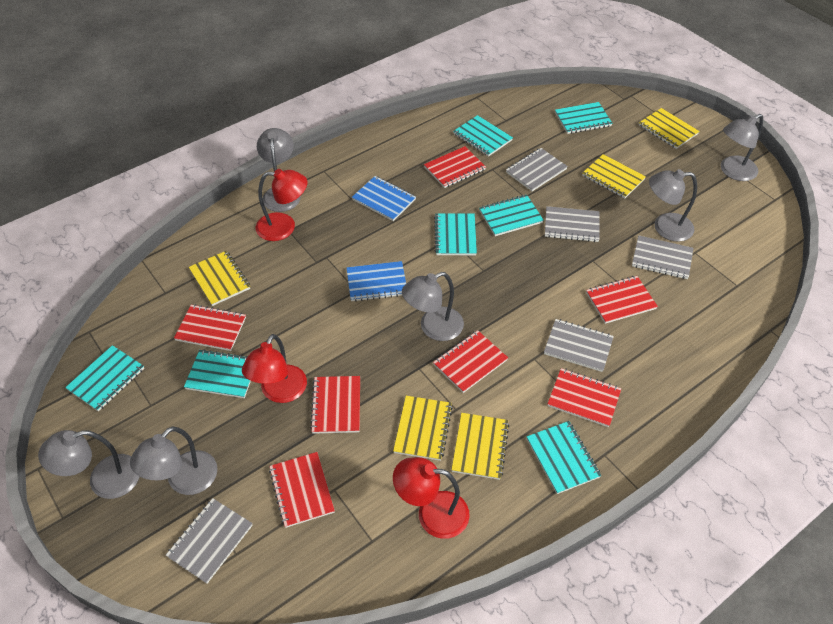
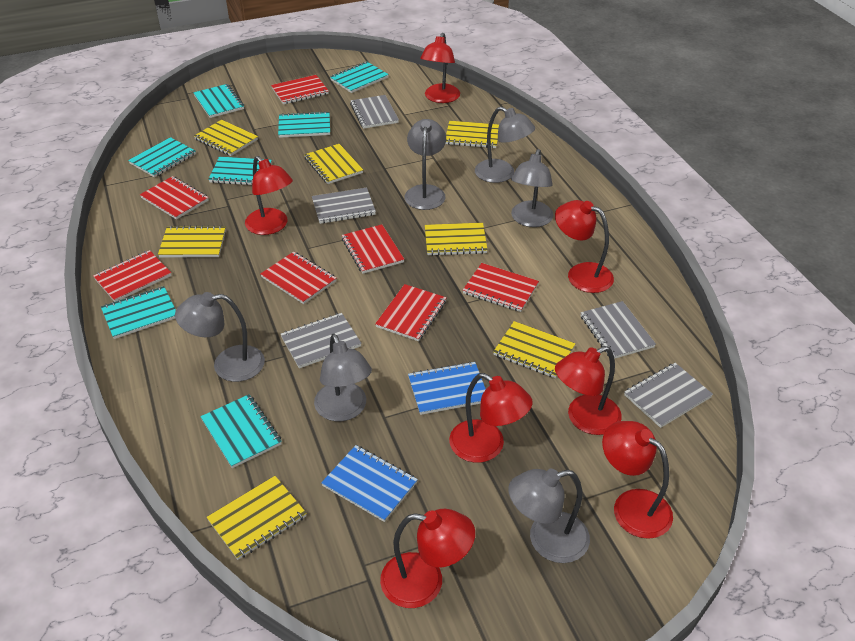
red lamp: 3 -> 7
yellow notebook: 5 -> 7

